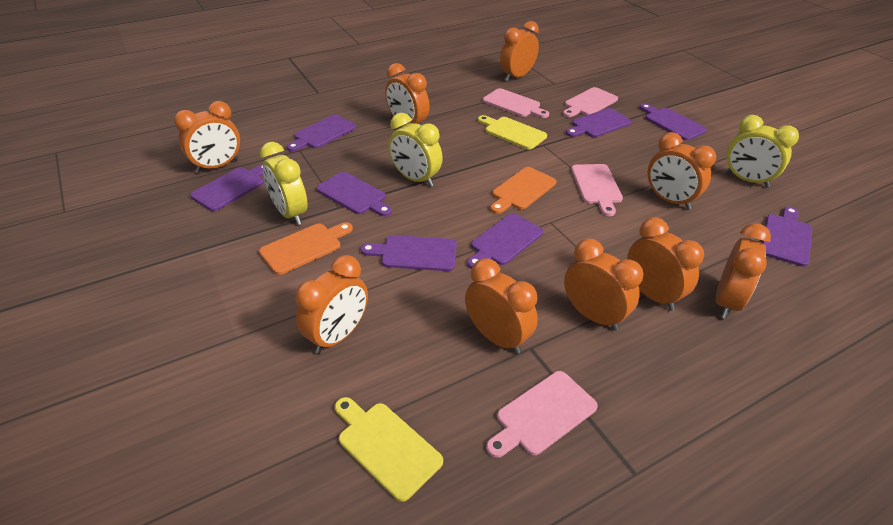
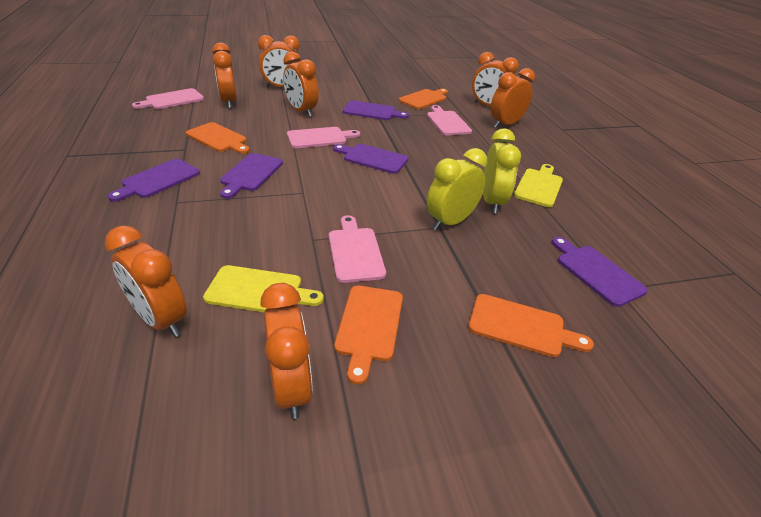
orange clock: 9 -> 7
orange cutting board: 2 -> 4
purple cutting board: 8 -> 5
yellow clock: 3 -> 2

